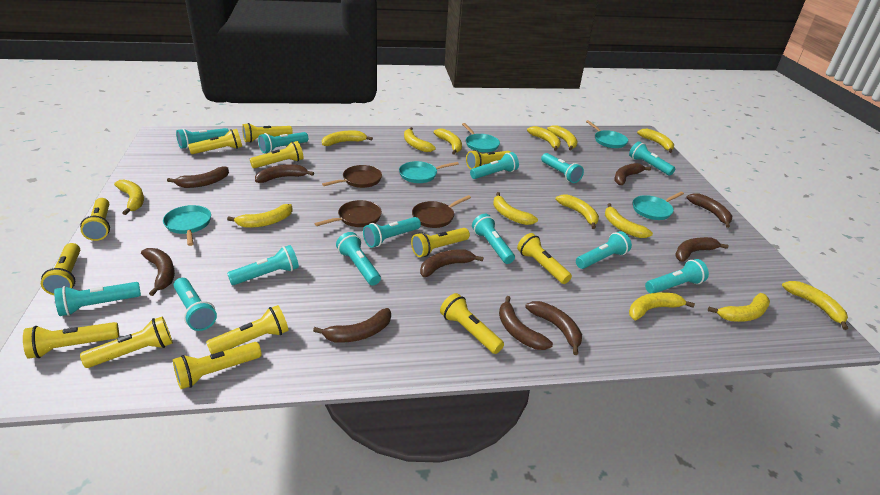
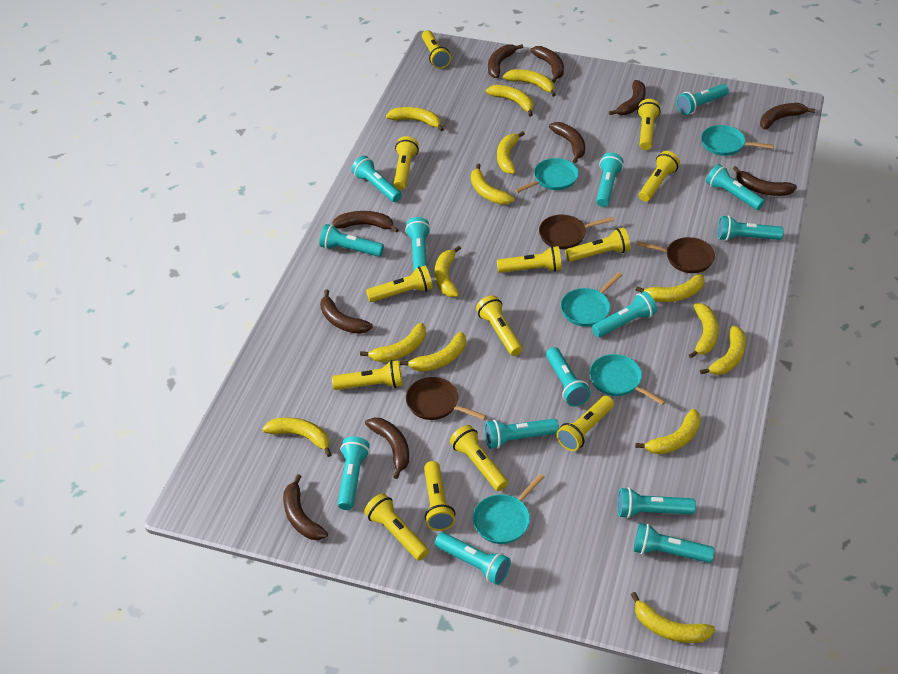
turquoise flashlight: 13 -> 14

